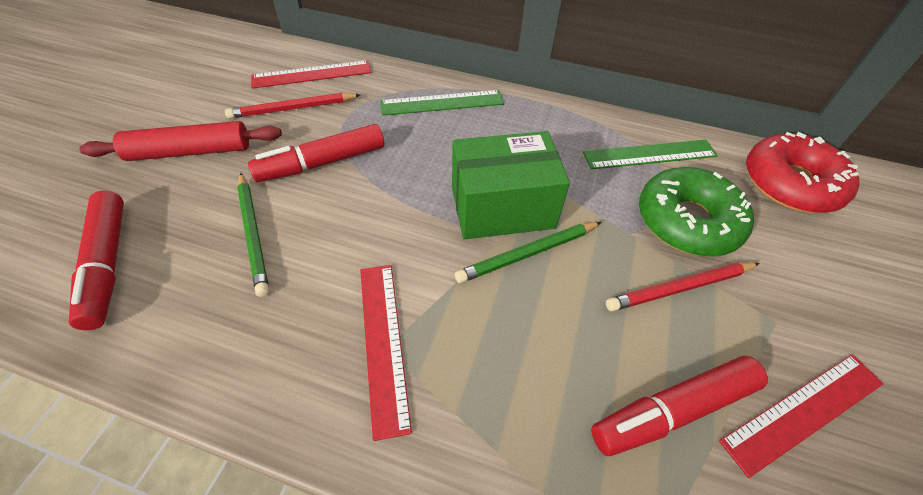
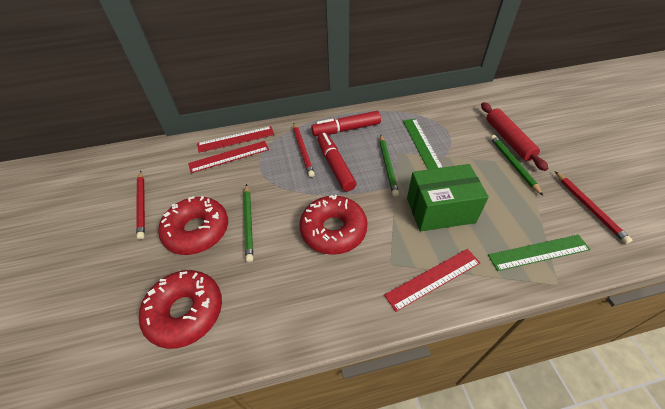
green donut: 1 -> 0
green pencil: 2 -> 3
red donut: 1 -> 3
red marker: 3 -> 2
red pencil: 2 -> 3

